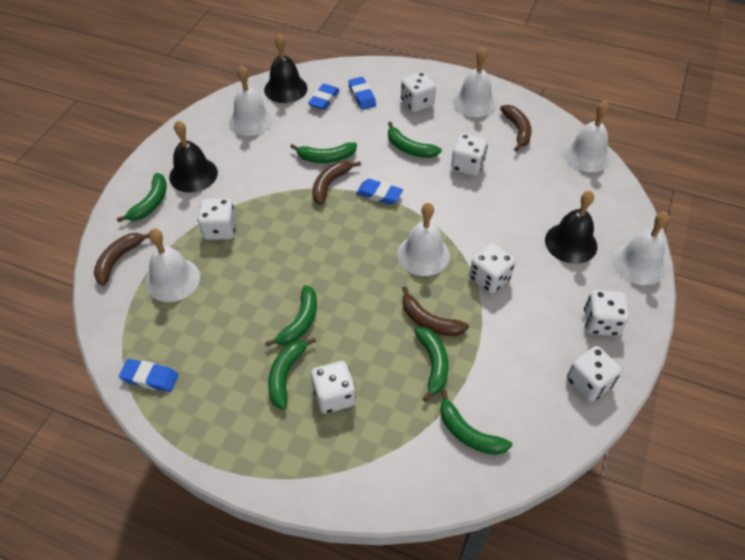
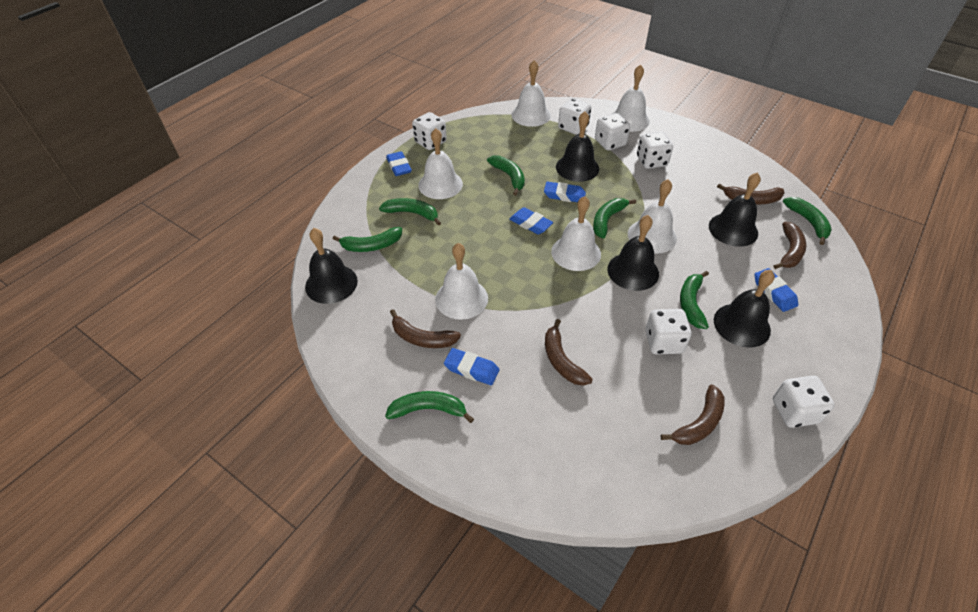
black bell: 3 -> 5
blue eraser: 4 -> 5
brown banana: 4 -> 5
white dice: 7 -> 6

